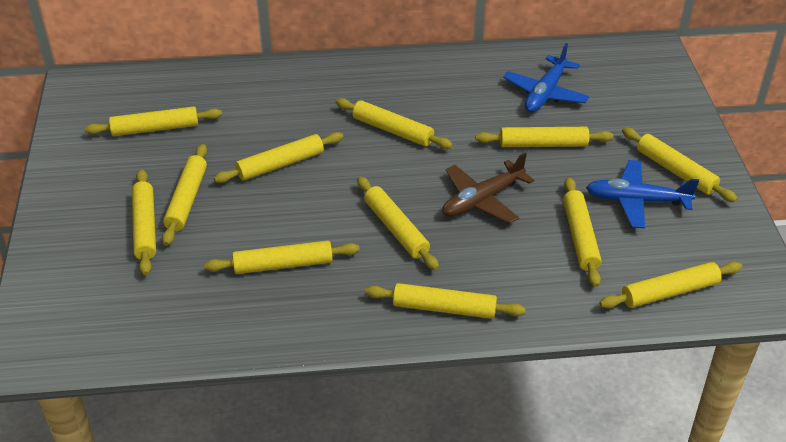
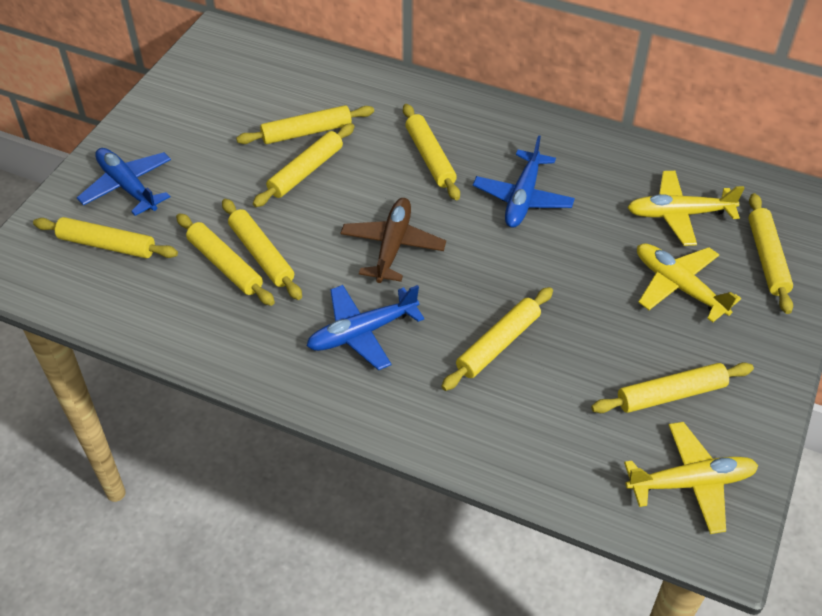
blue plane: 2 -> 3
yellow plane: 0 -> 3
yellow rolling pin: 12 -> 9

